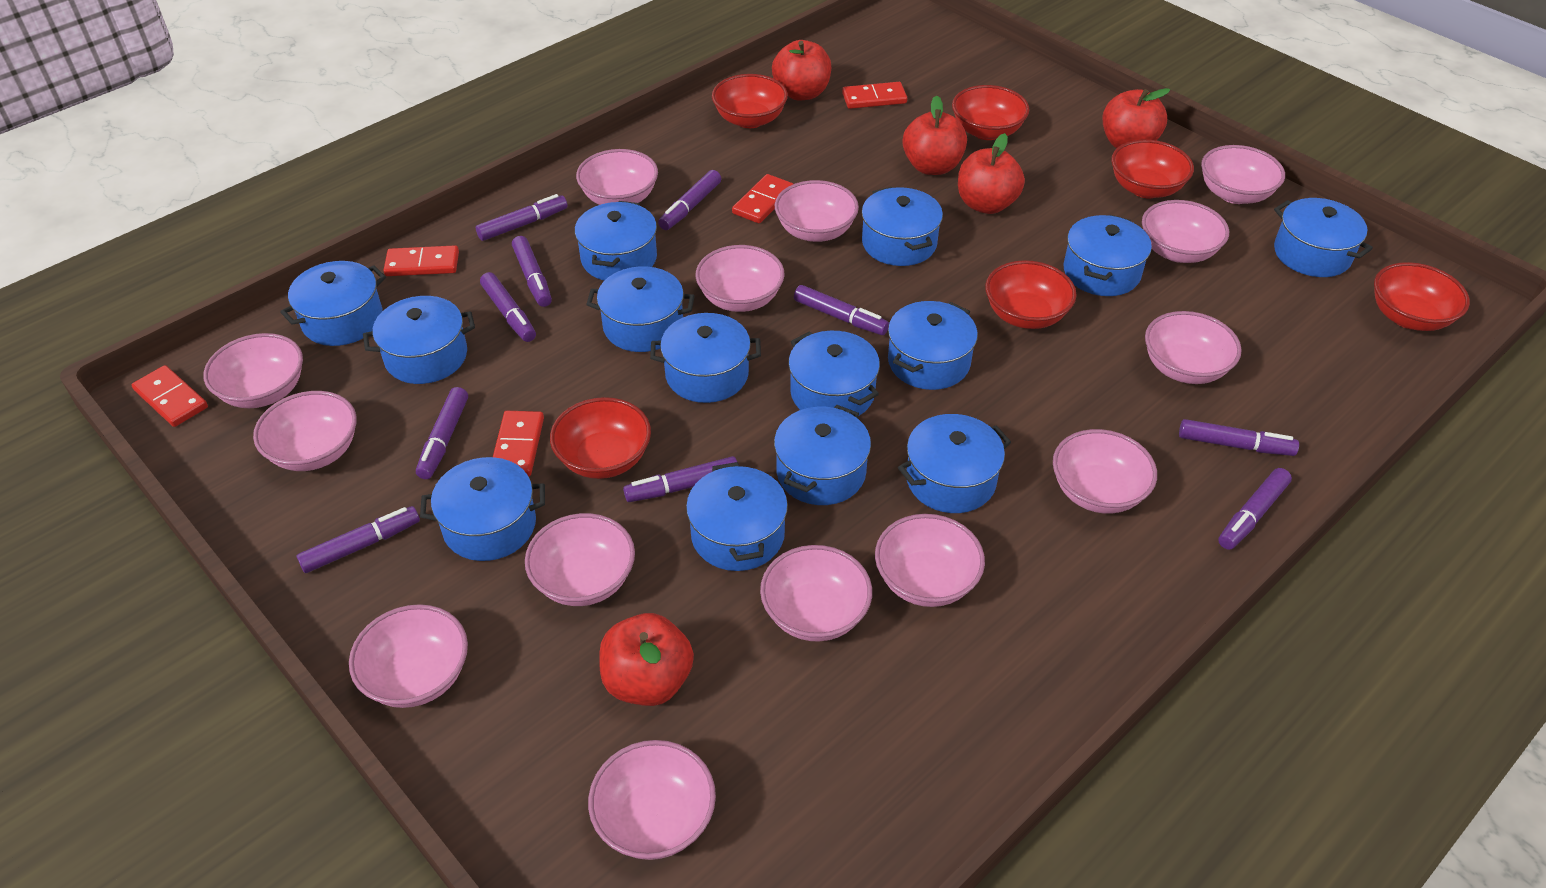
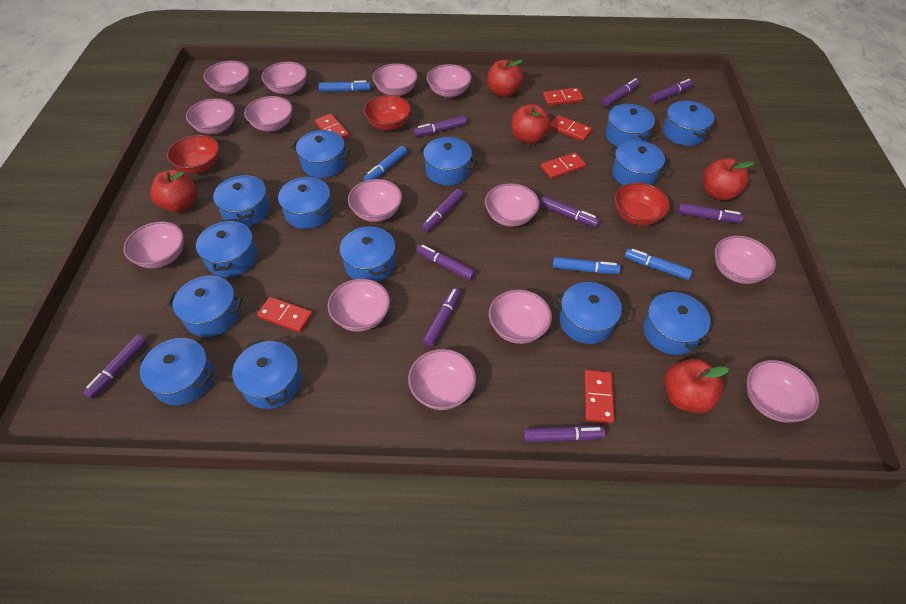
blue marker: 0 -> 4
red bowl: 6 -> 3
red domino: 5 -> 6

